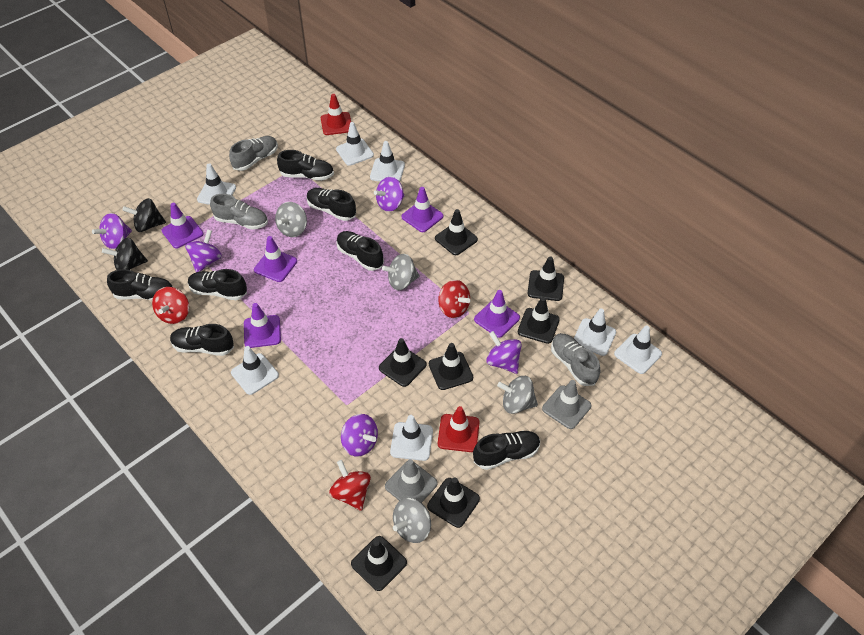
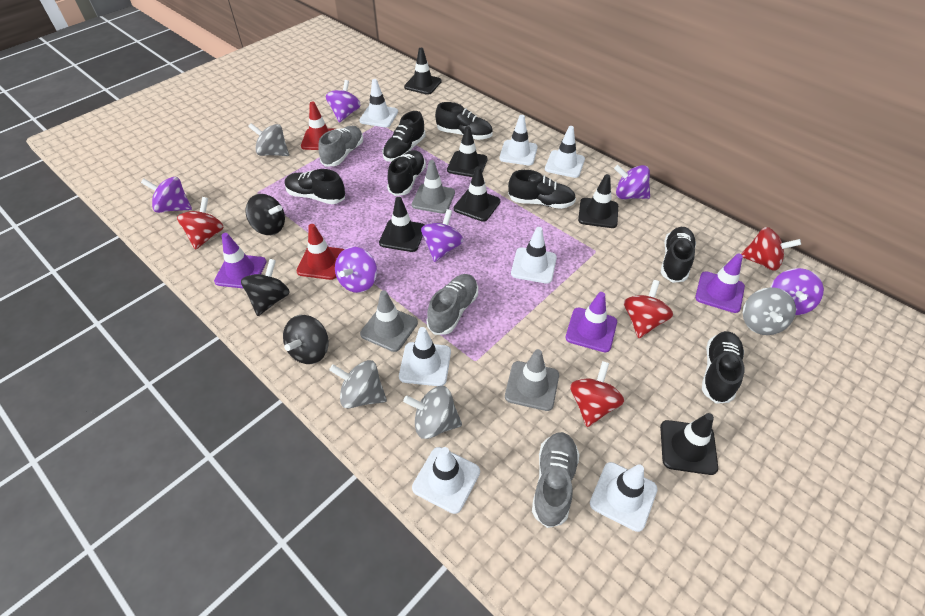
black spinning top: 2 -> 3
black traffic cone: 7 -> 6
grey traffic cone: 2 -> 3
purple spinning top: 5 -> 6
purple traffic cone: 5 -> 3
red spinning top: 3 -> 4

